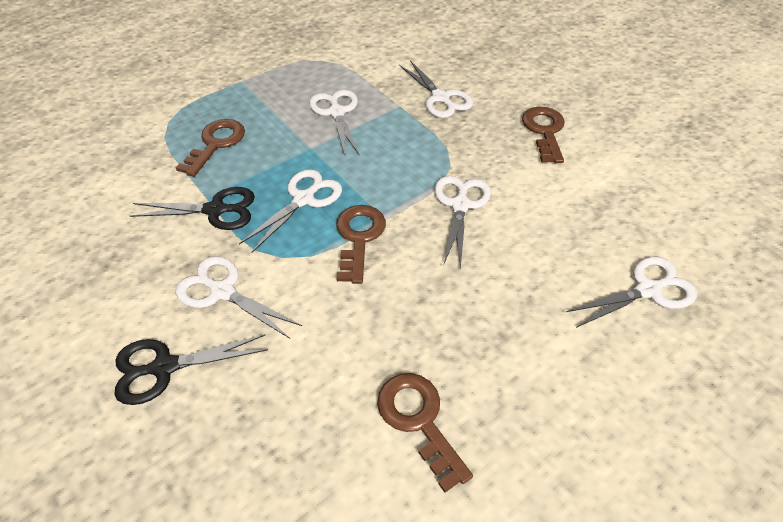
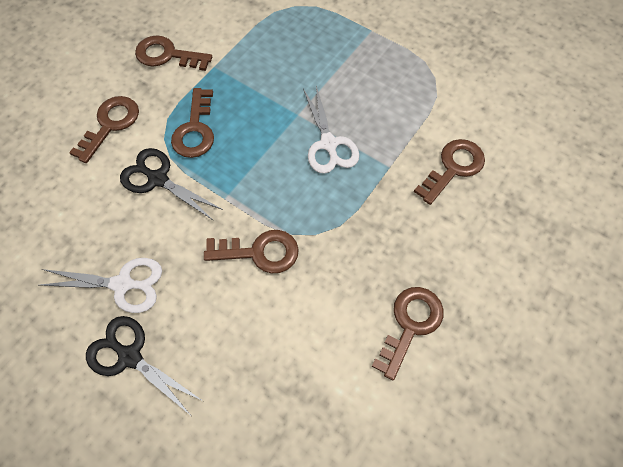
brown key: 4 -> 6
white scissors: 6 -> 2

